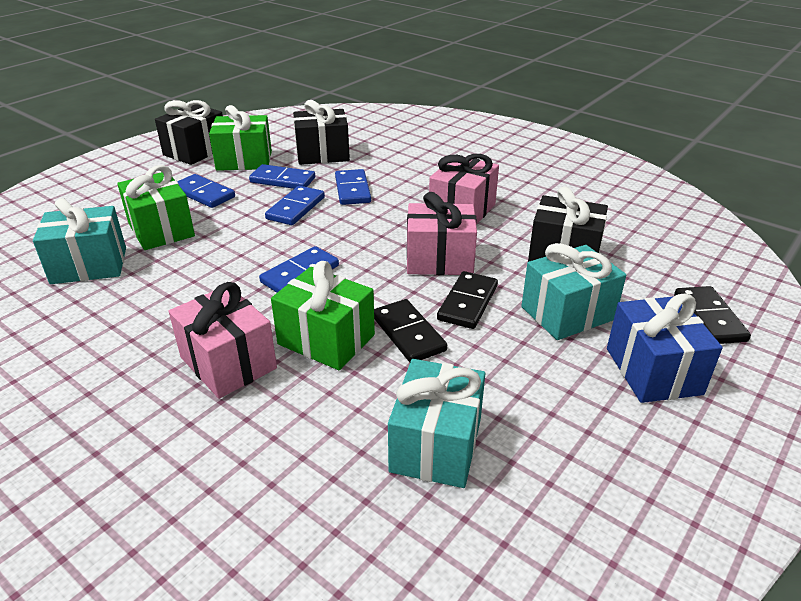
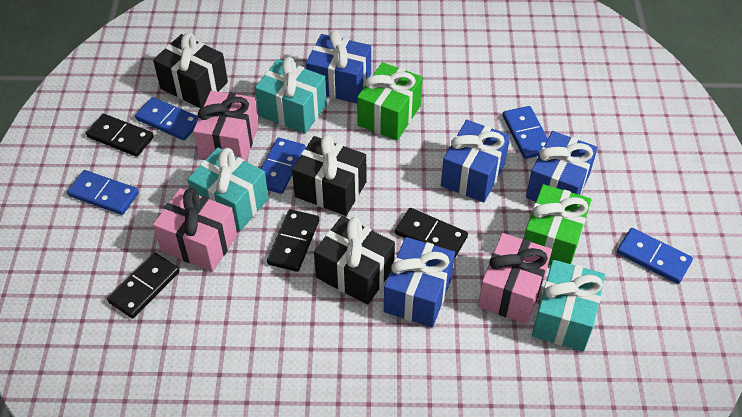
black domino: 3 -> 4
blue gift: 1 -> 4
green gift: 3 -> 2

